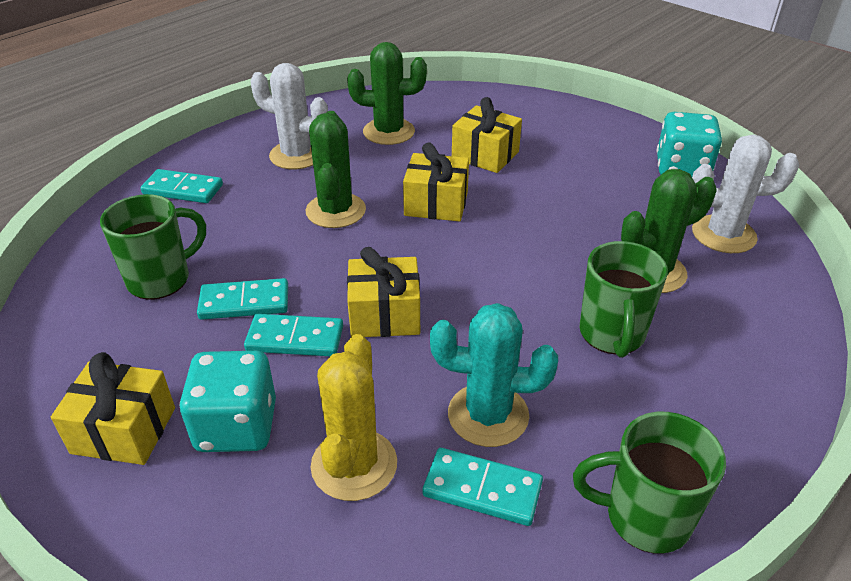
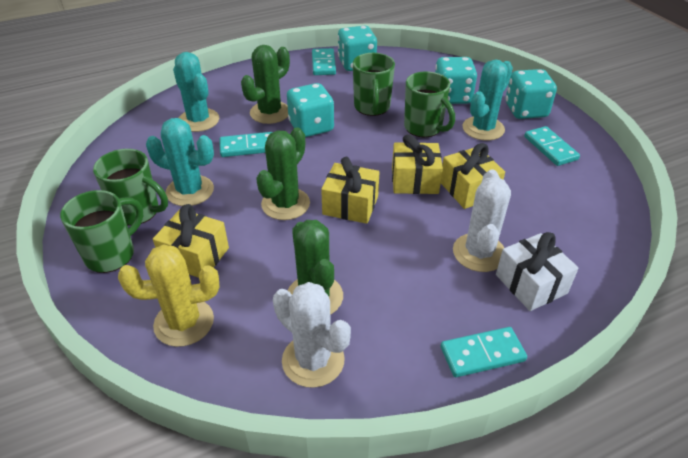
green mug: 3 -> 4
turquoise cactus: 1 -> 3
turquoise dice: 2 -> 4
white gift: 0 -> 1

